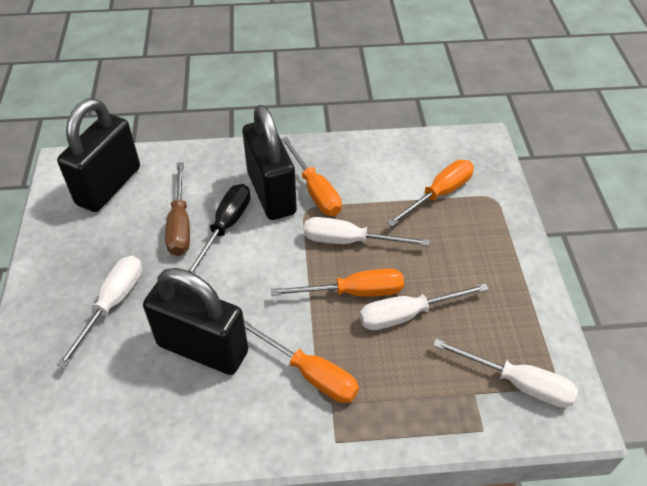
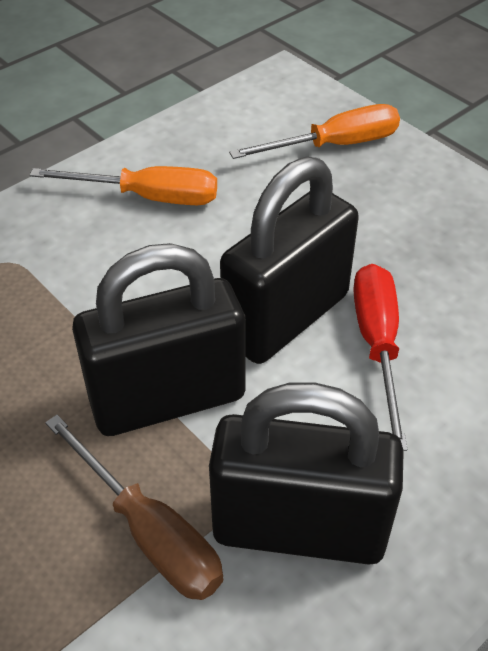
black screwdriver: 1 -> 0
orange screwdriver: 4 -> 2
red screwdriver: 0 -> 1
white screwdriver: 4 -> 0

